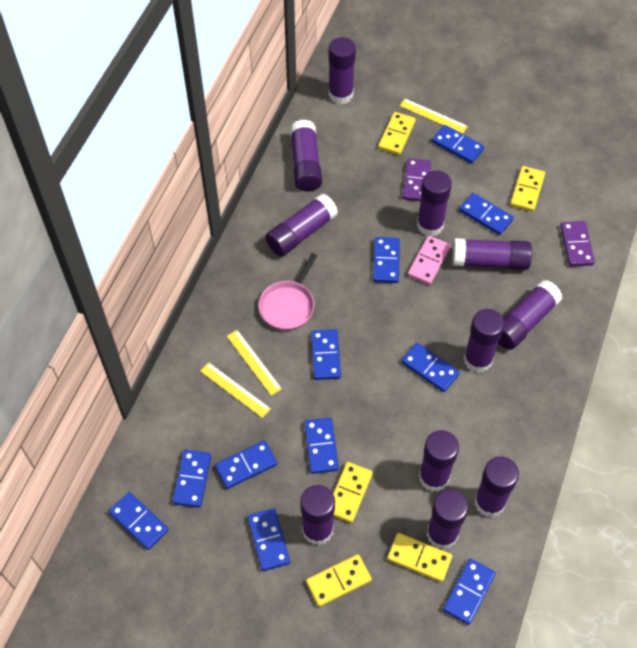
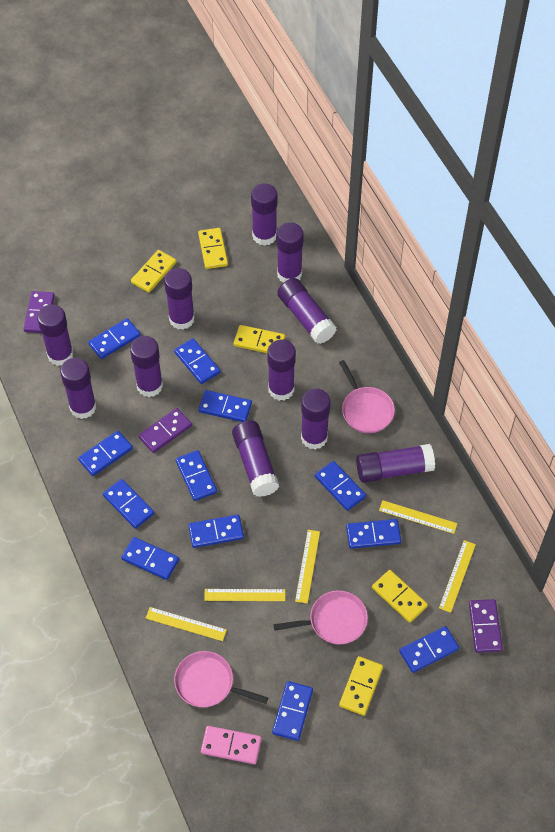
blue domino: 11 -> 12
pink pan: 1 -> 3
purple domino: 2 -> 3
yellow ruler: 3 -> 5

